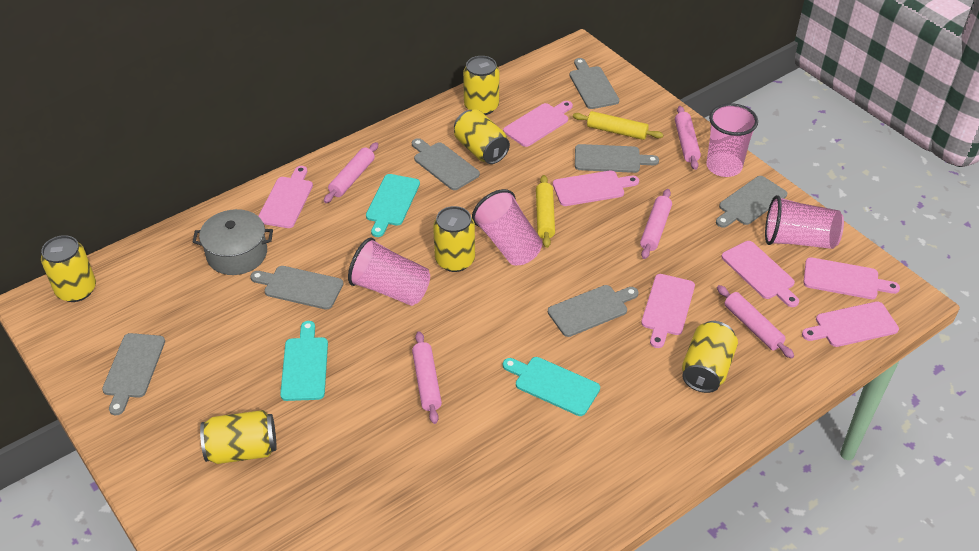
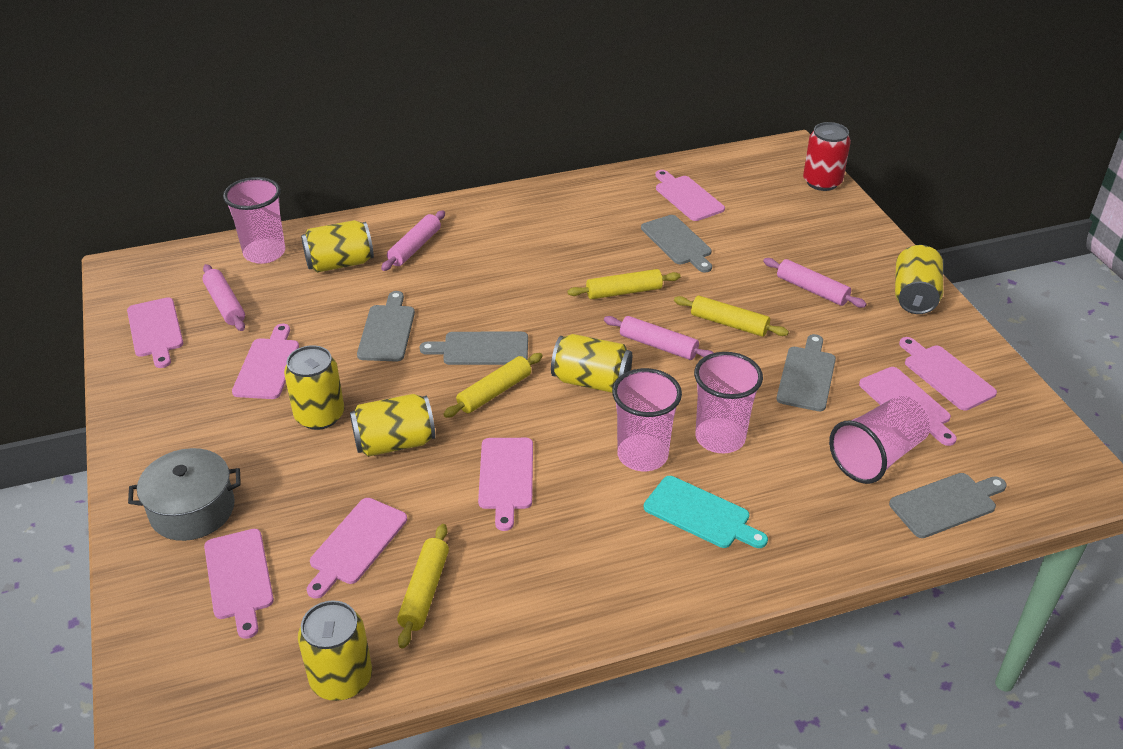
grey cutting board: 7 -> 5
pink cutting board: 7 -> 8
pink rolling pin: 5 -> 4
red can: 0 -> 1
turquoise cutting board: 3 -> 1
yellow rolling pin: 2 -> 4

